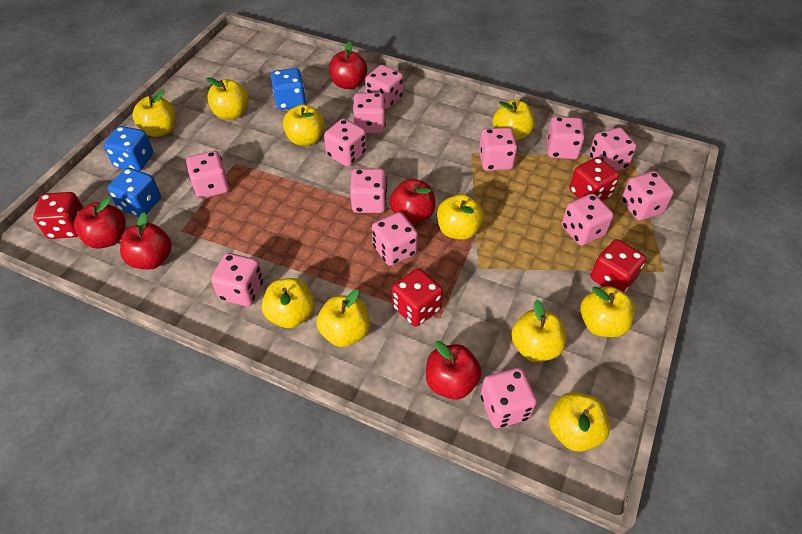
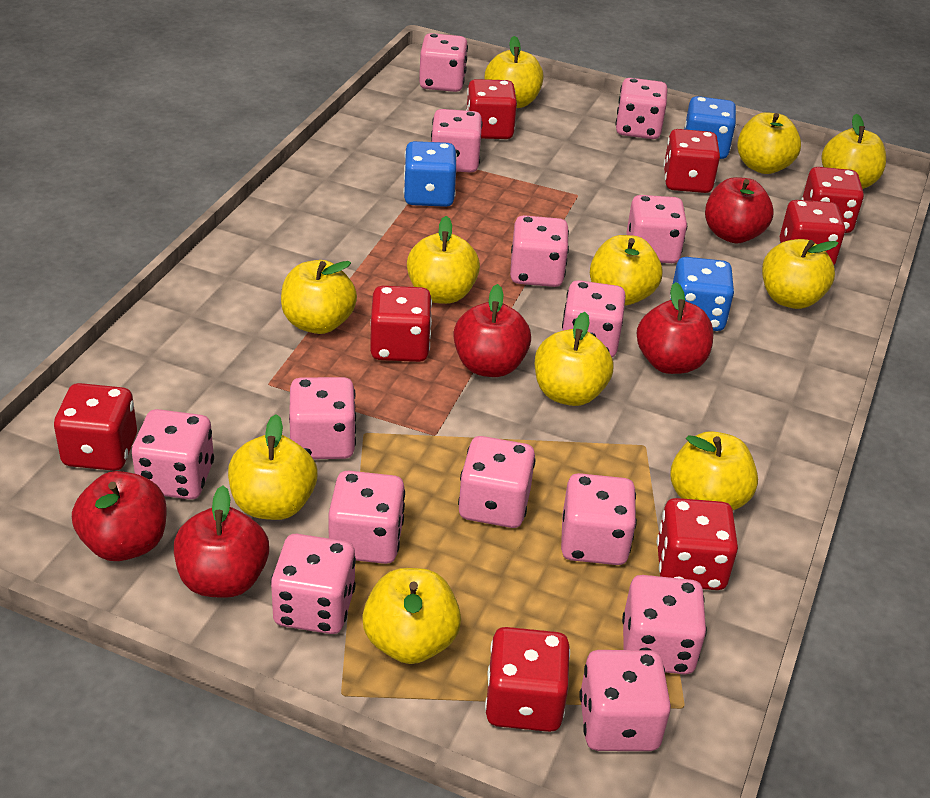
pink dice: 13 -> 14
red dice: 4 -> 8
yellow apple: 10 -> 11

